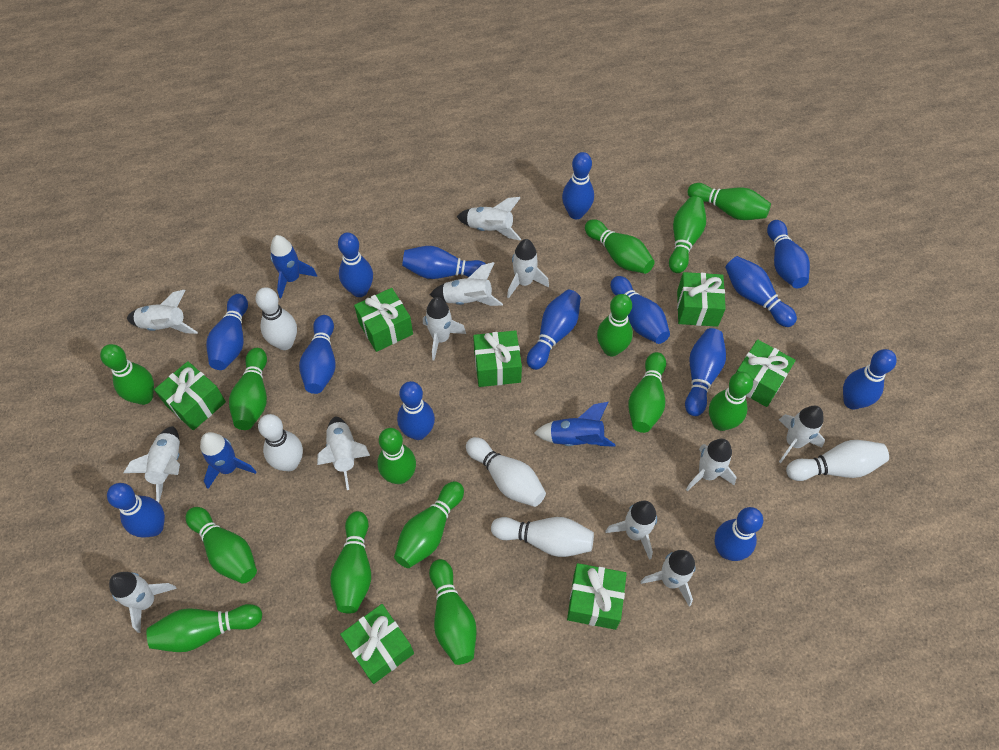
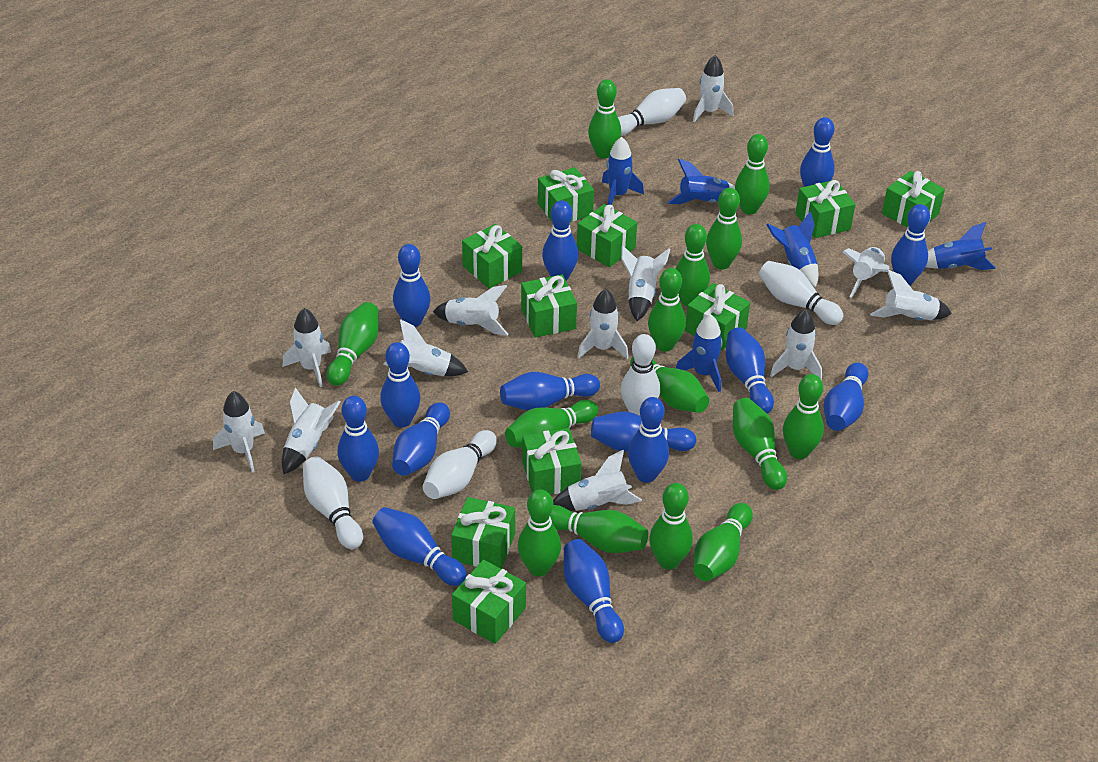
blue rocket: 3 -> 5
green gift: 7 -> 10

